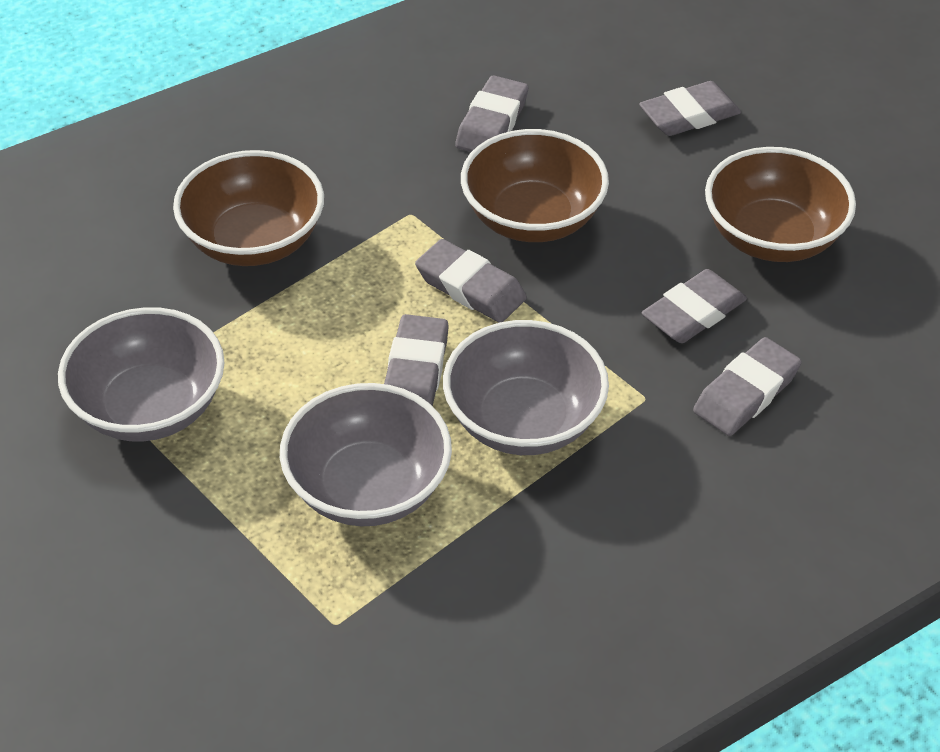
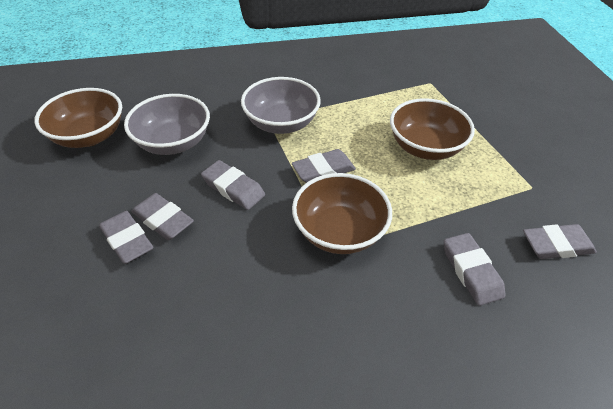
grey bowl: 3 -> 2

